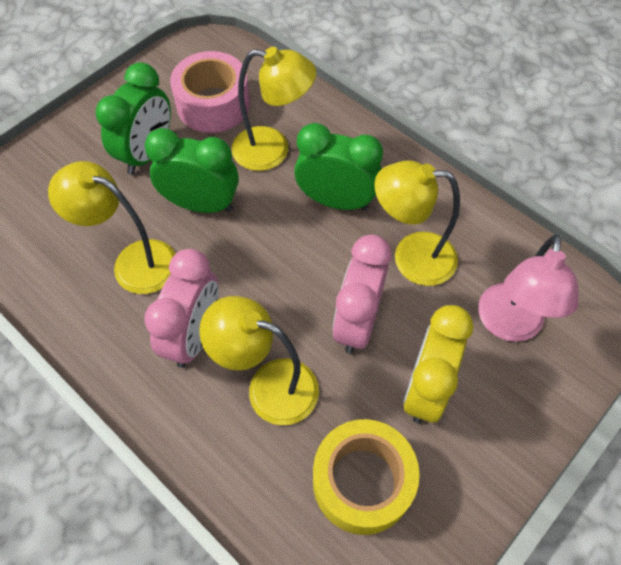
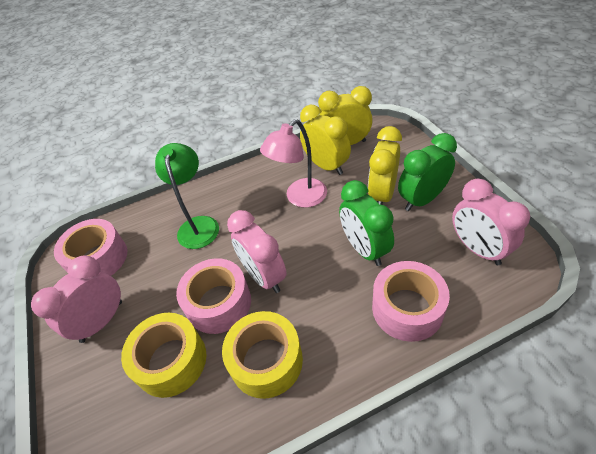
green clock: 3 -> 2
green lamp: 0 -> 1
pink clock: 2 -> 3
pink tape: 1 -> 3
yellow clock: 1 -> 3
yellow lamp: 4 -> 0
yellow tape: 1 -> 2

